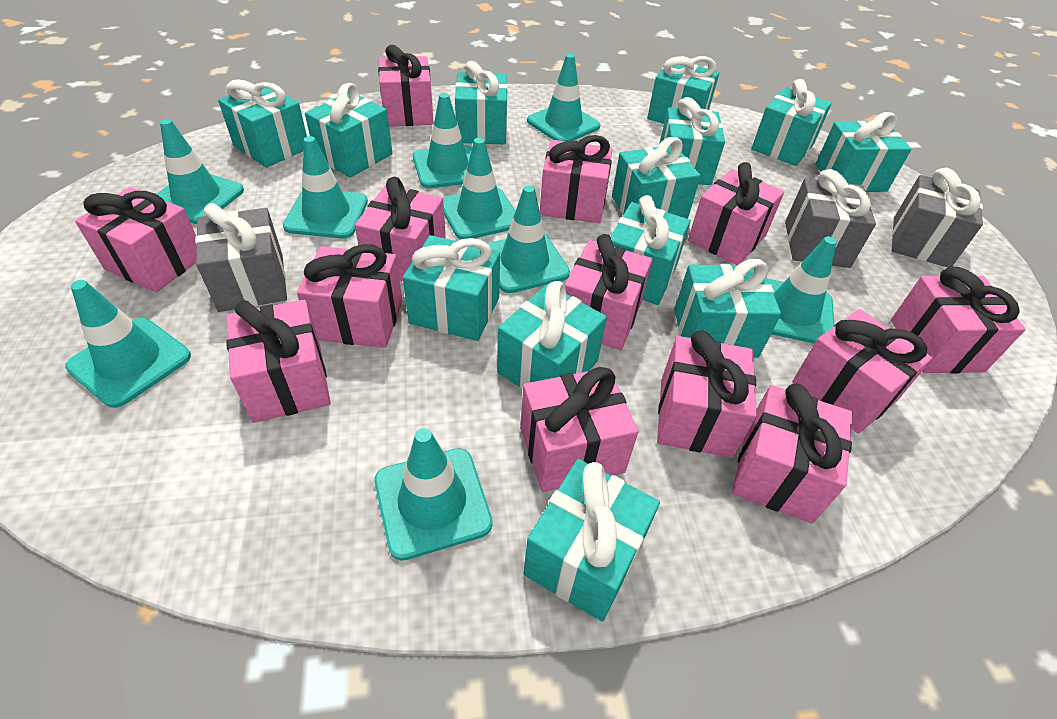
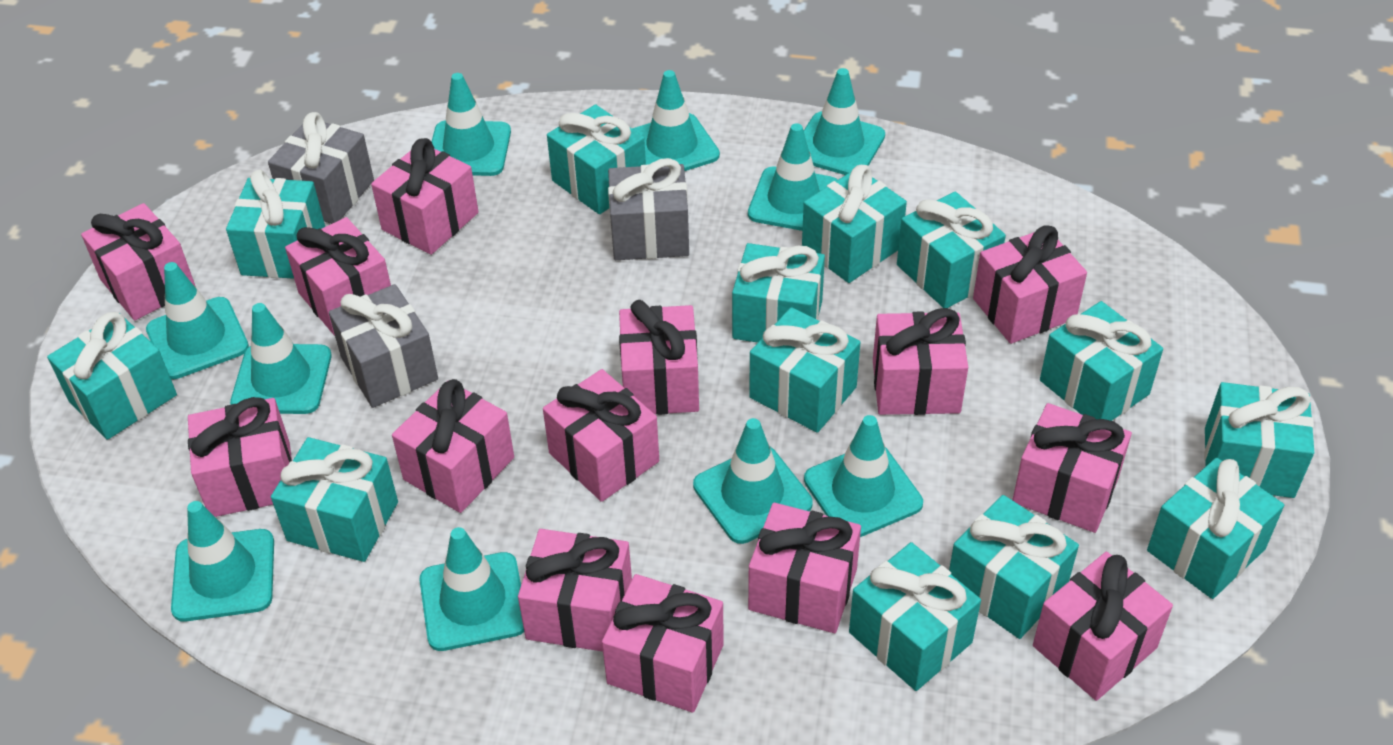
pink gift: 13 -> 14
turquoise traffic cone: 9 -> 10

